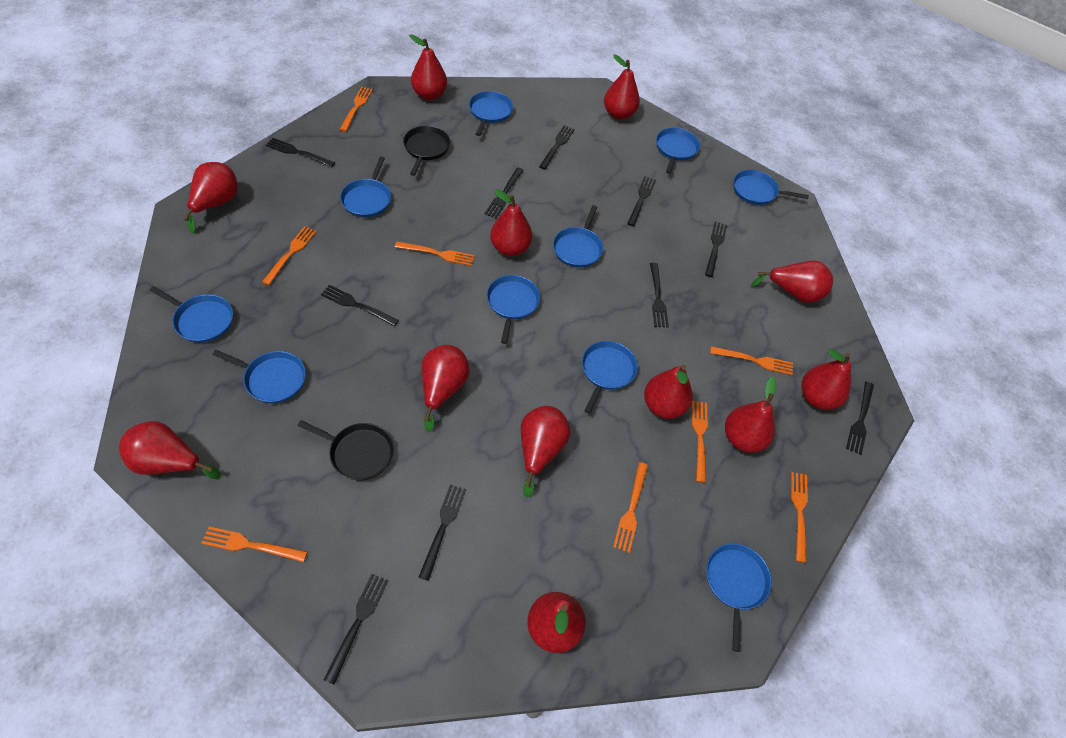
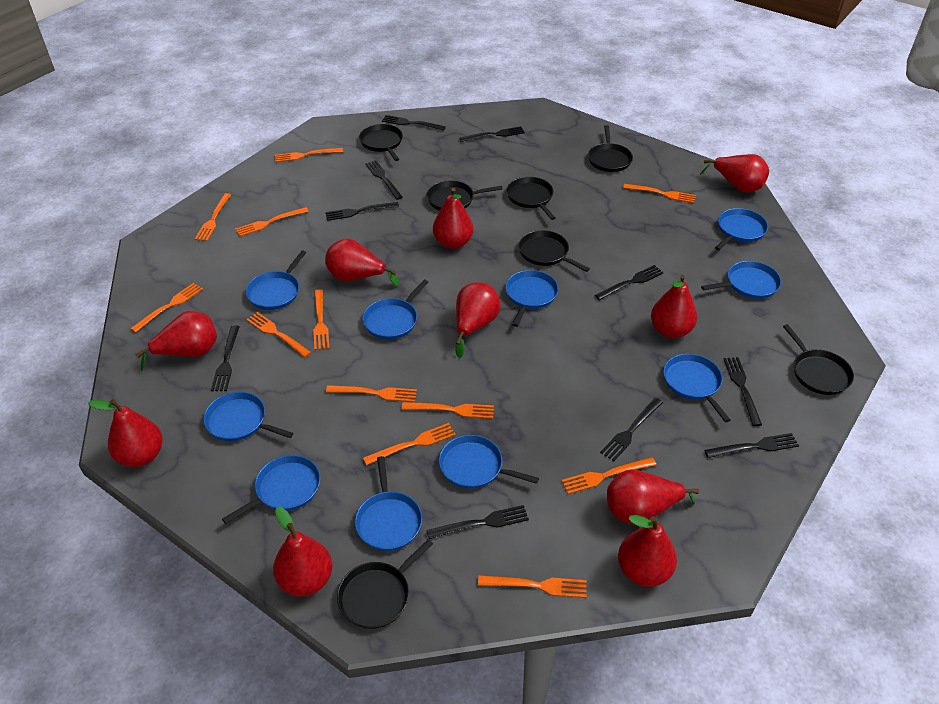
black pan: 2 -> 7
orange fork: 8 -> 12
red pear: 12 -> 10

